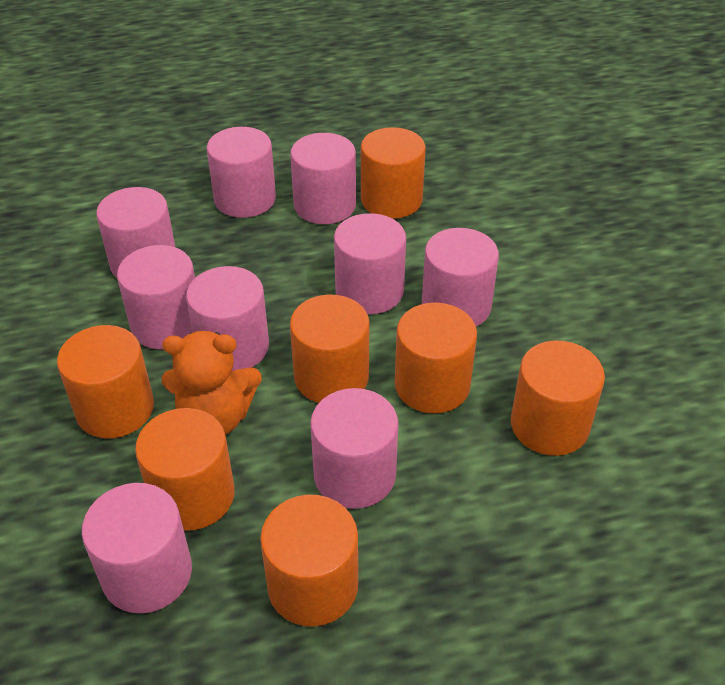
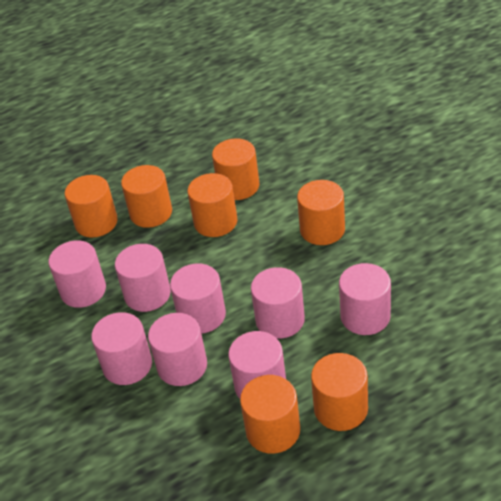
orange teddy bear: 1 -> 0
pink cylinder: 9 -> 8

